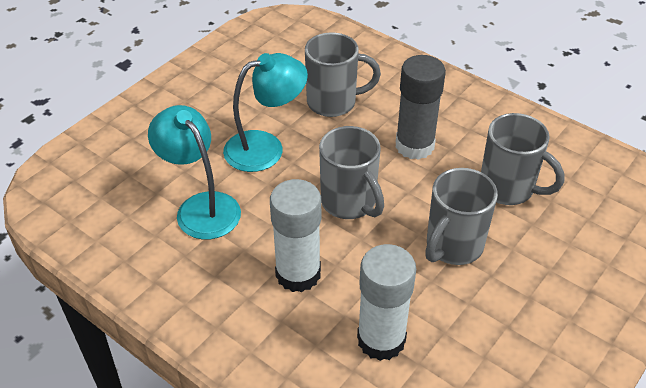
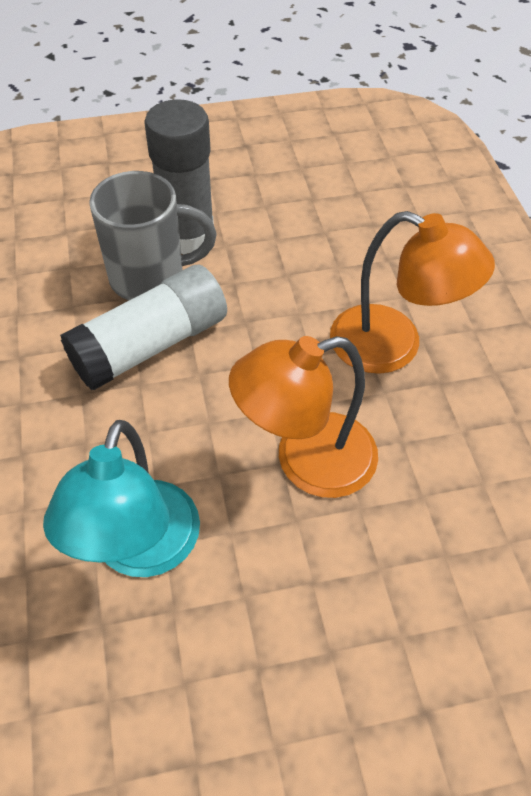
grey mug: 4 -> 1
orange lamp: 0 -> 2
turquoise lamp: 2 -> 1
white glue stick: 2 -> 1

